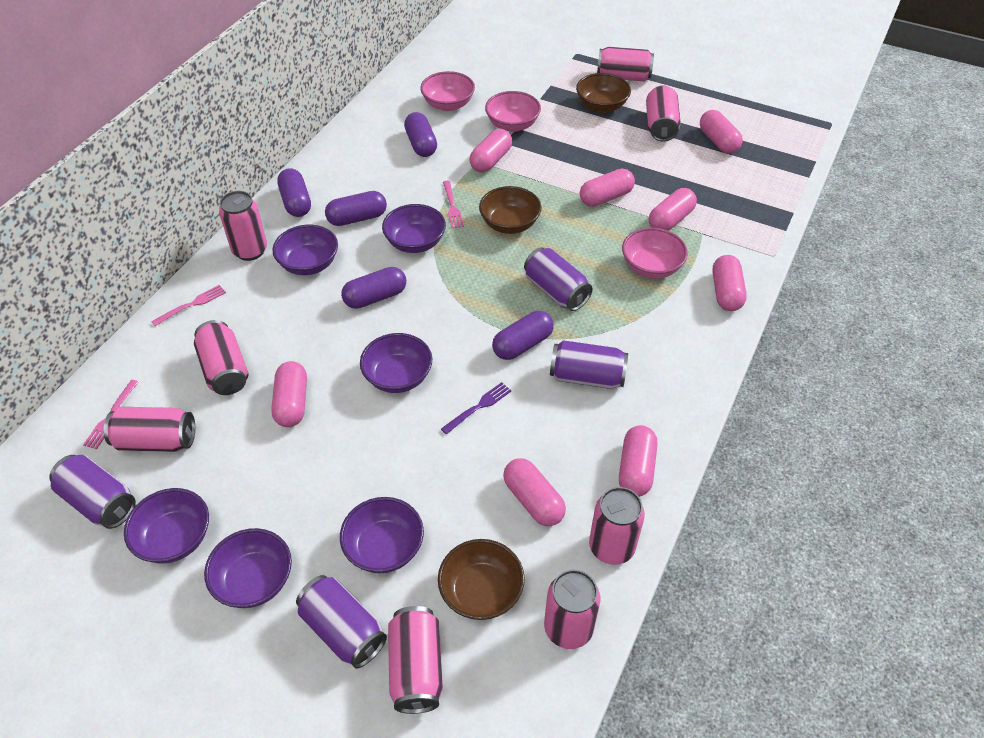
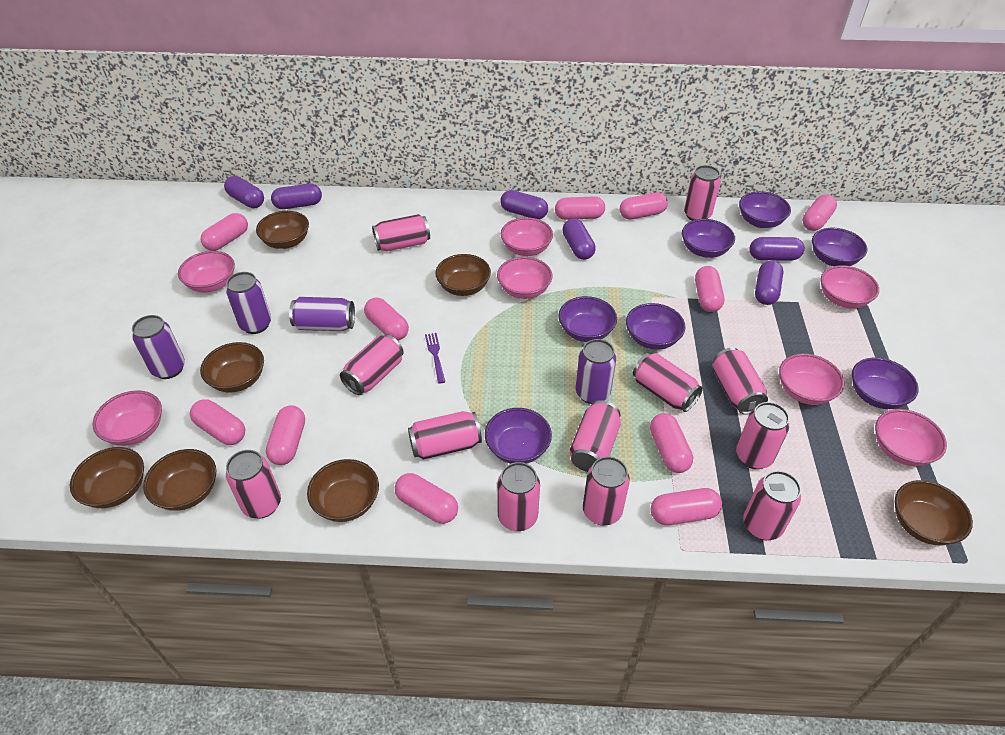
brown bowl: 3 -> 7
pink bowl: 3 -> 7
pink can: 8 -> 12
pink capsule: 8 -> 11
pink fork: 3 -> 0
purple bowl: 6 -> 7
purple capsule: 5 -> 6

